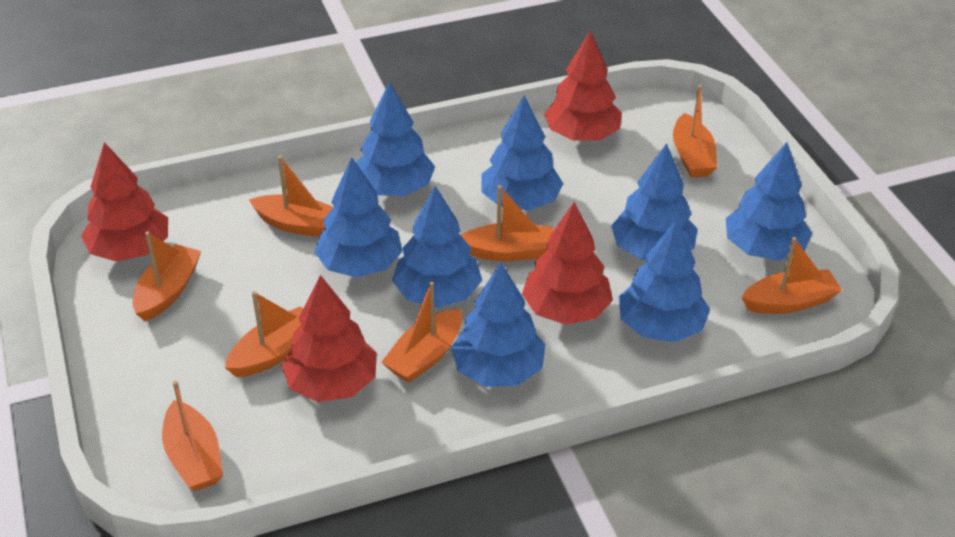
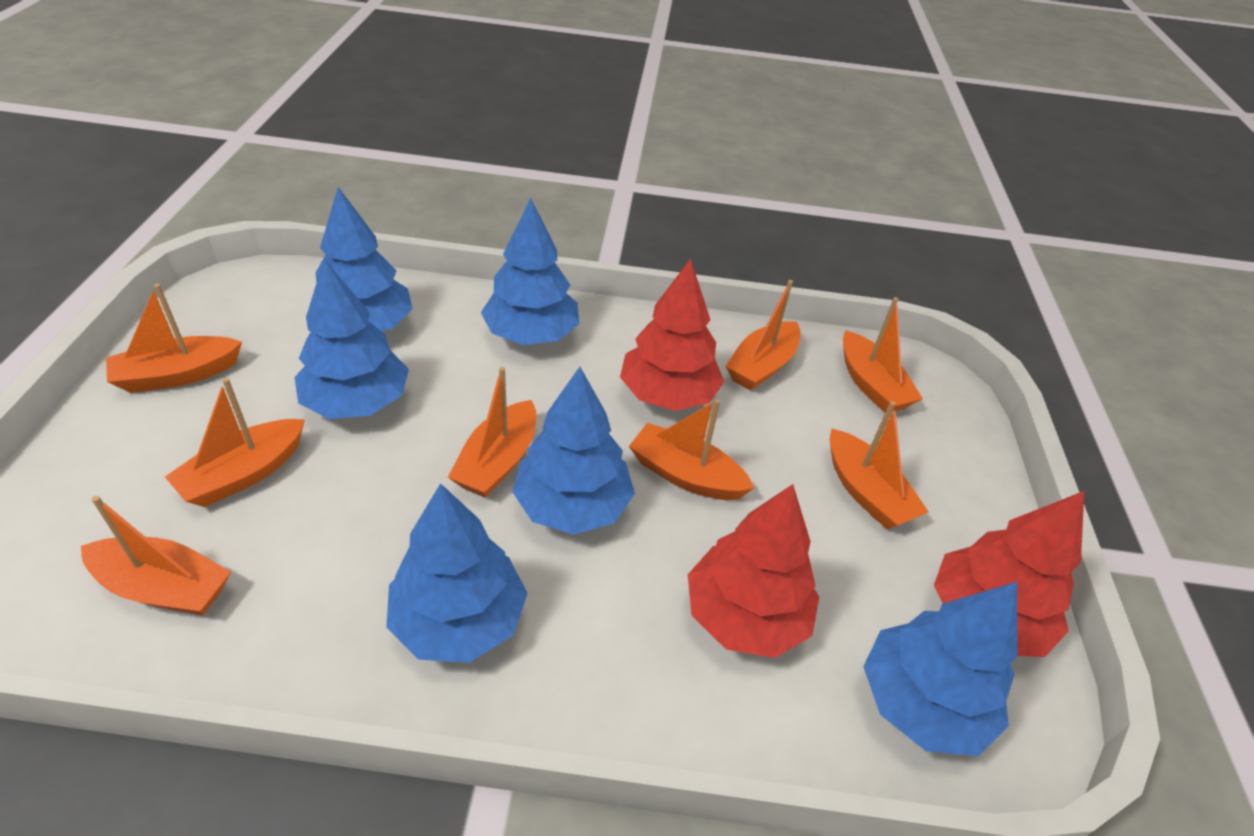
blue tree: 8 -> 6
red tree: 4 -> 3

